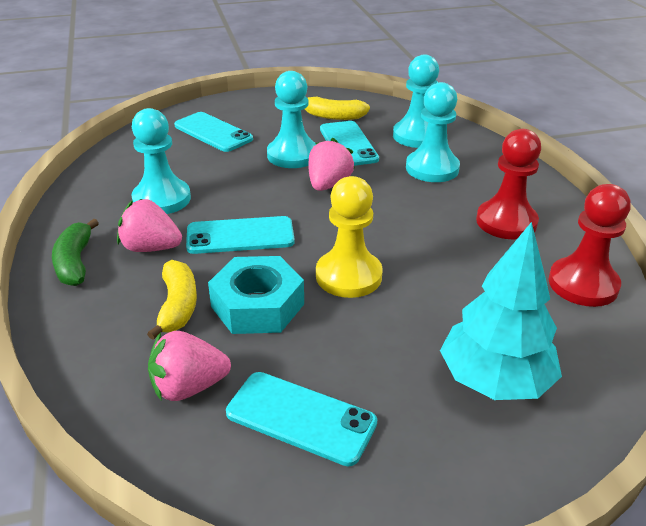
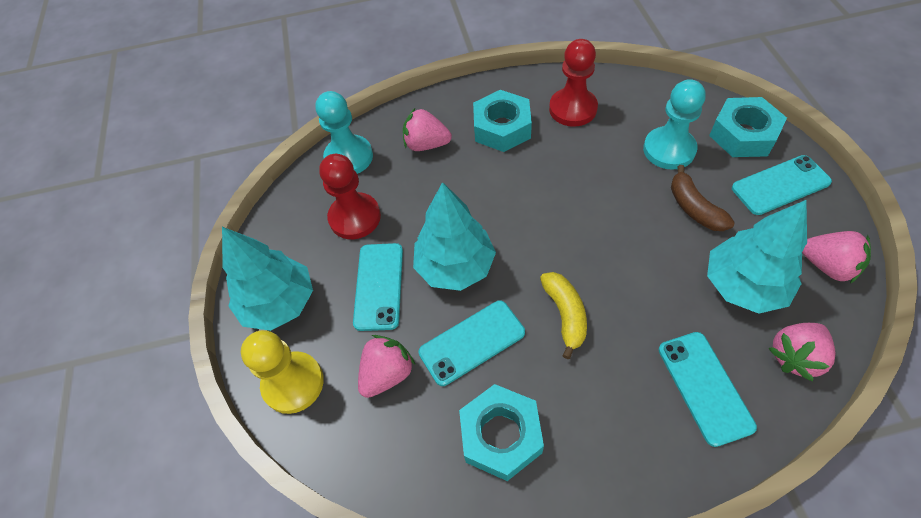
brown banana: 0 -> 1
green banana: 1 -> 0
pink strawberry: 3 -> 4
turquoise nut: 1 -> 3
turquoise pawn: 4 -> 2
turquoise tree: 1 -> 3
yellow banana: 2 -> 1

